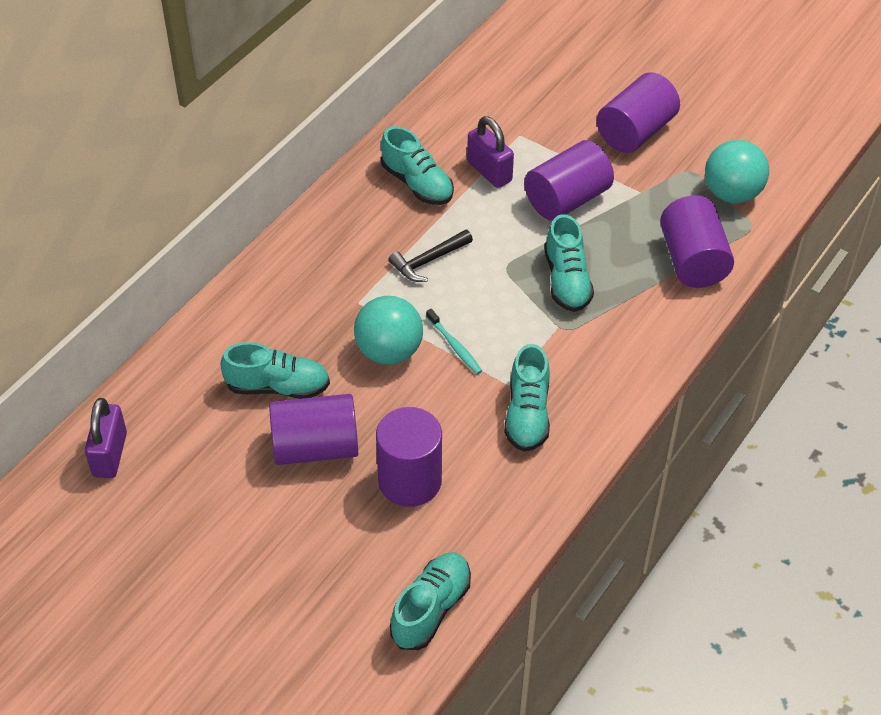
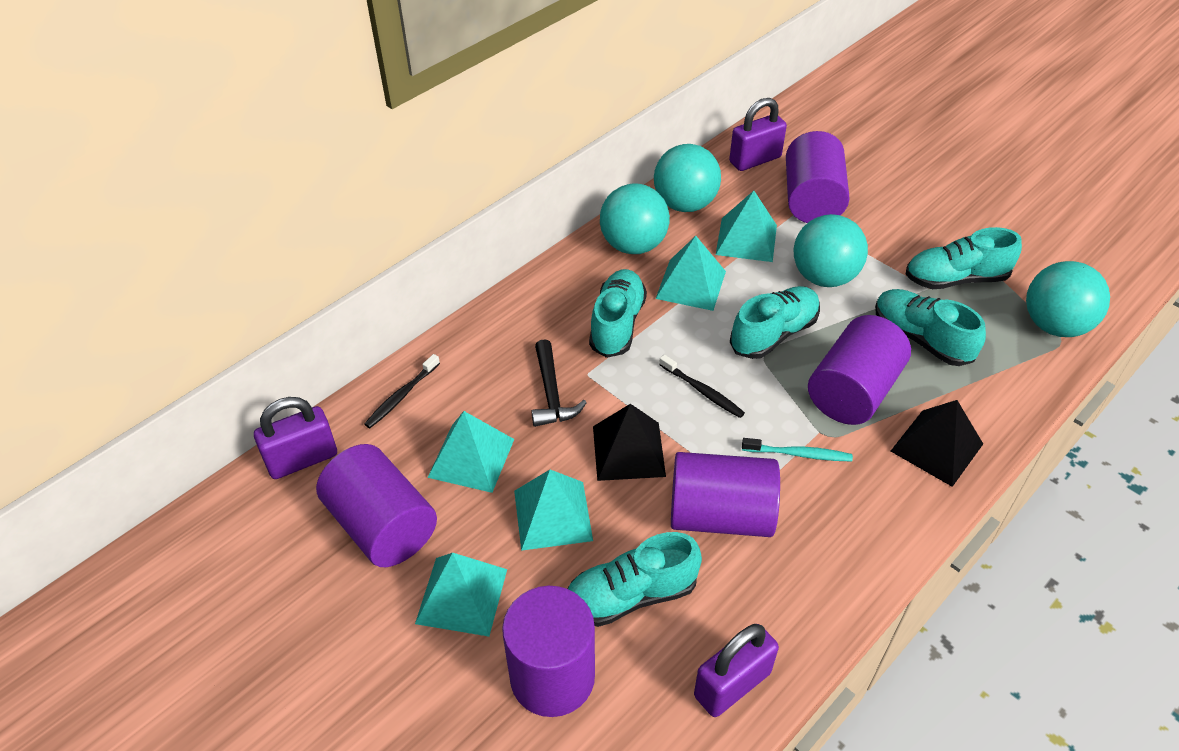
black pyramid: 0 -> 2
black toothbrush: 0 -> 2
purple padlock: 2 -> 3
turquoise ball: 2 -> 4
turquoise pyramid: 0 -> 5

